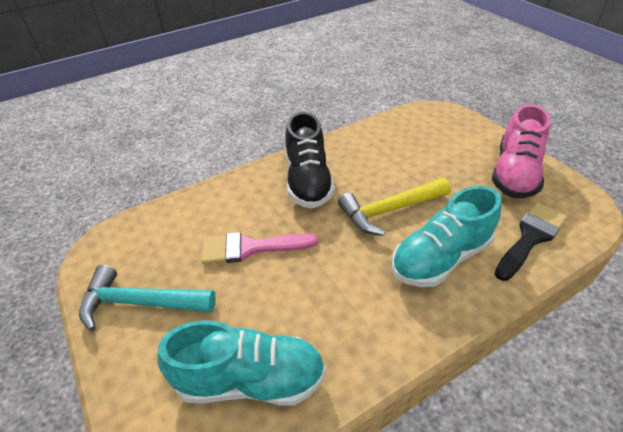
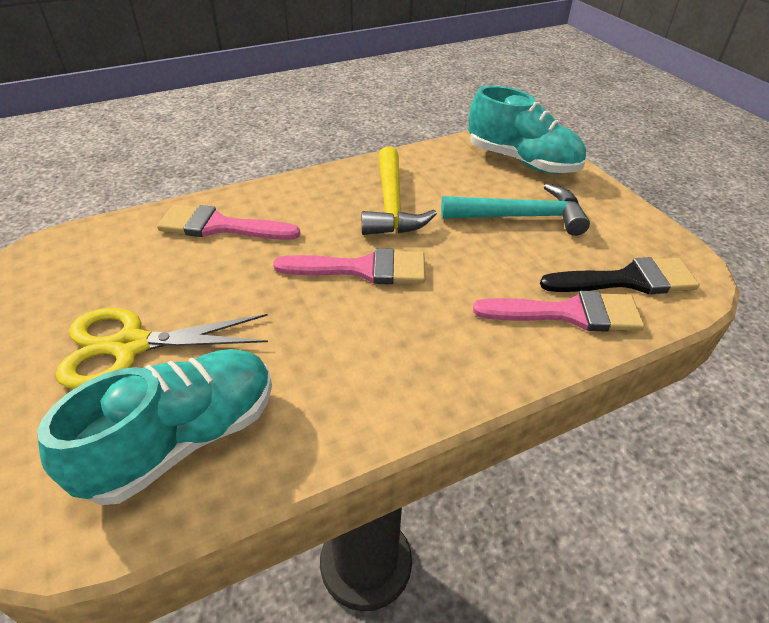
black shoe: 1 -> 0
pink brush: 1 -> 3
pink shoe: 1 -> 0
yellow scissors: 0 -> 1

